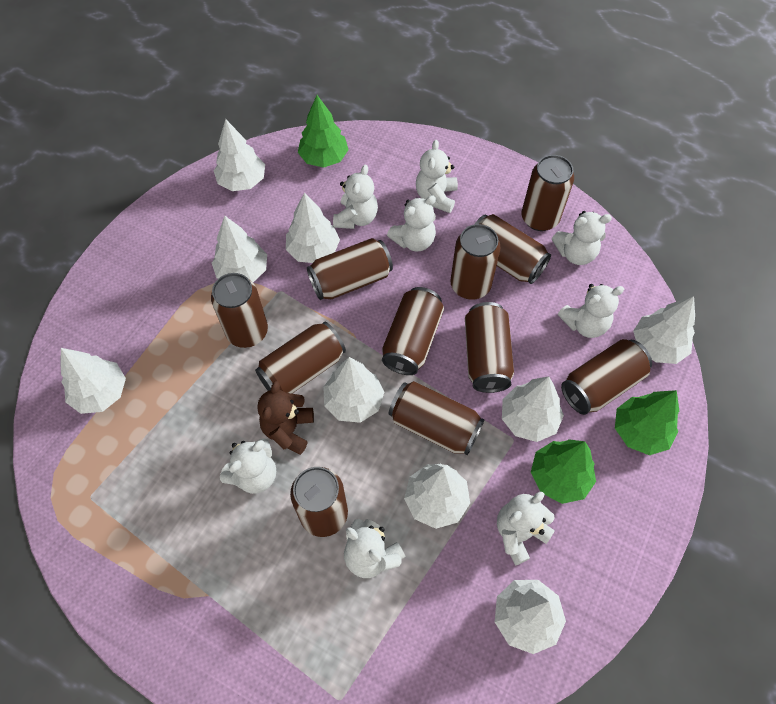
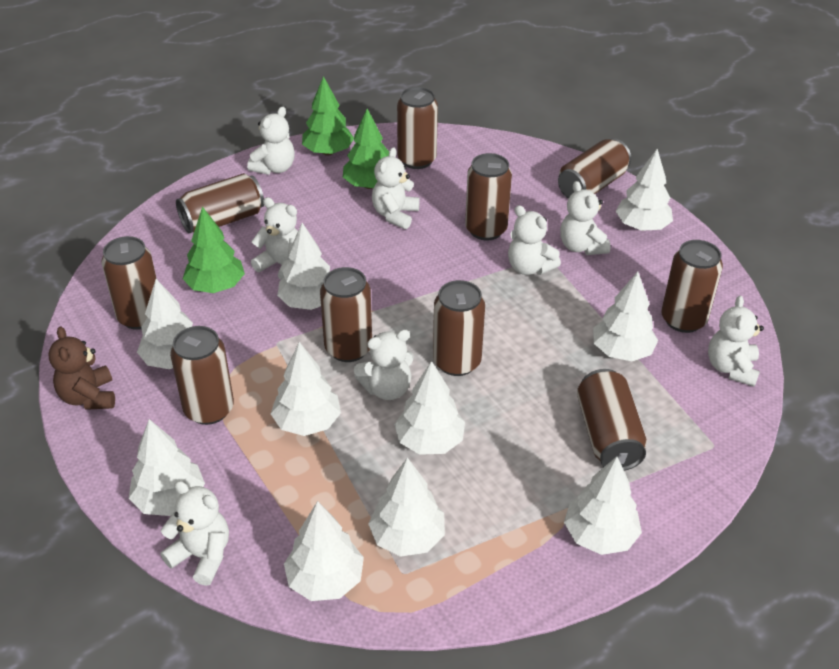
brown can: 11 -> 10
white tree: 9 -> 10

